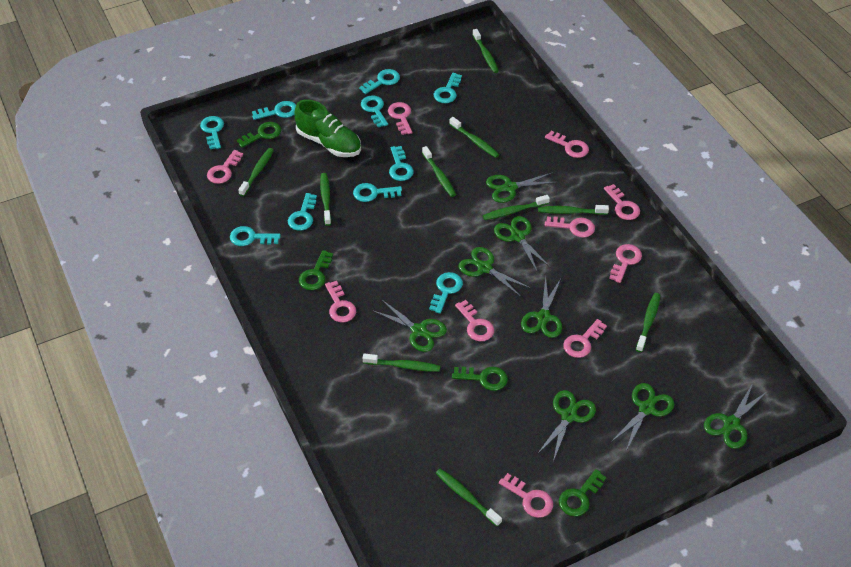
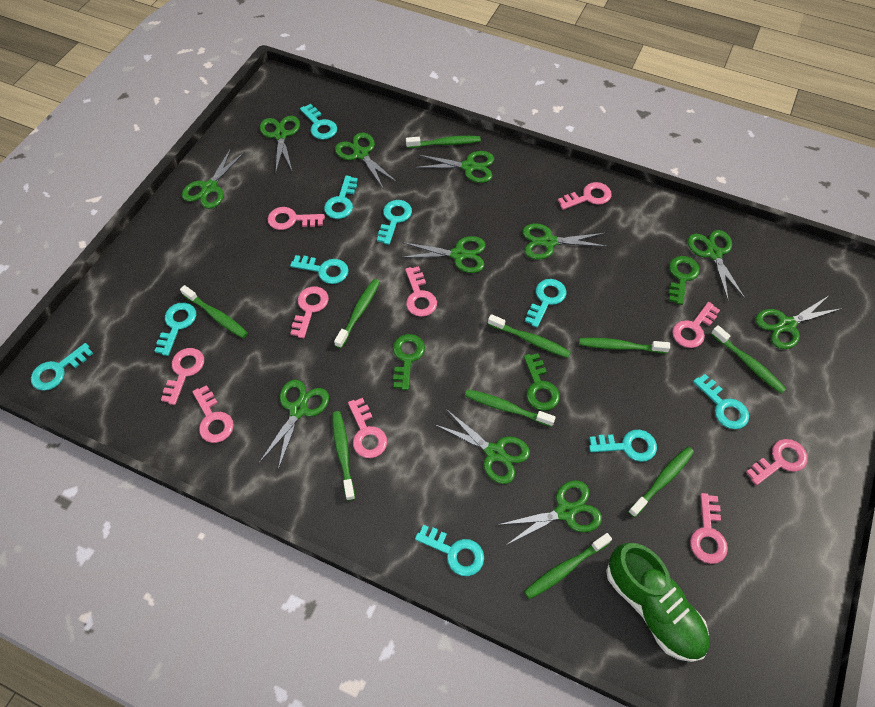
green key: 4 -> 3
green scissors: 8 -> 11

